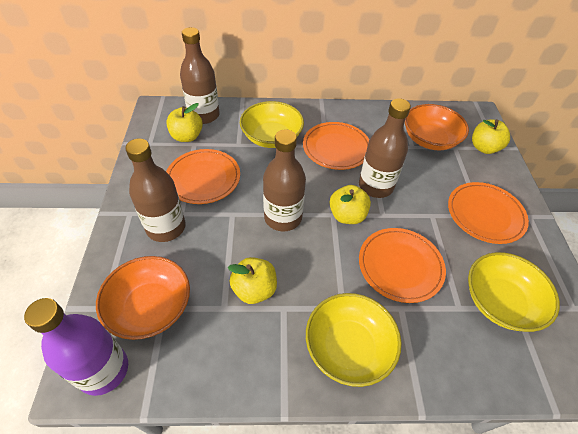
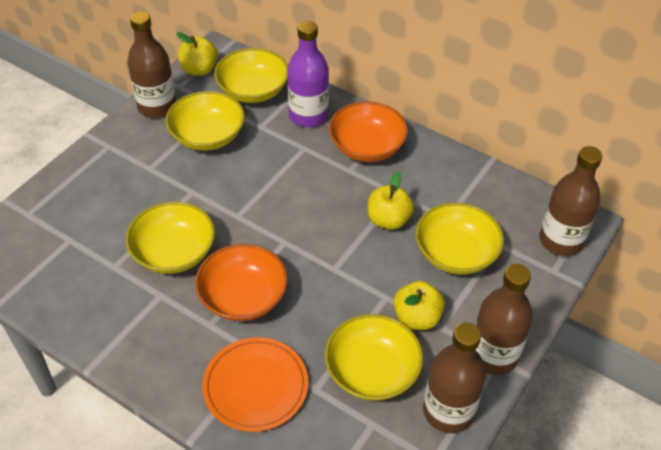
orange plate: 4 -> 1
yellow apple: 4 -> 3
yellow bowl: 3 -> 5

